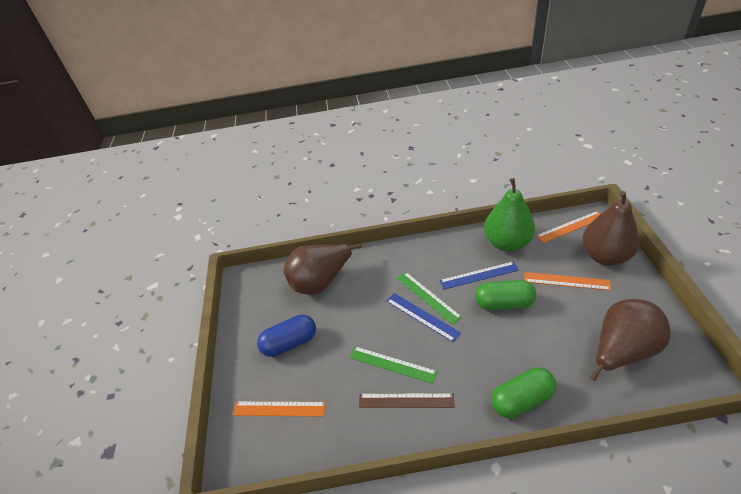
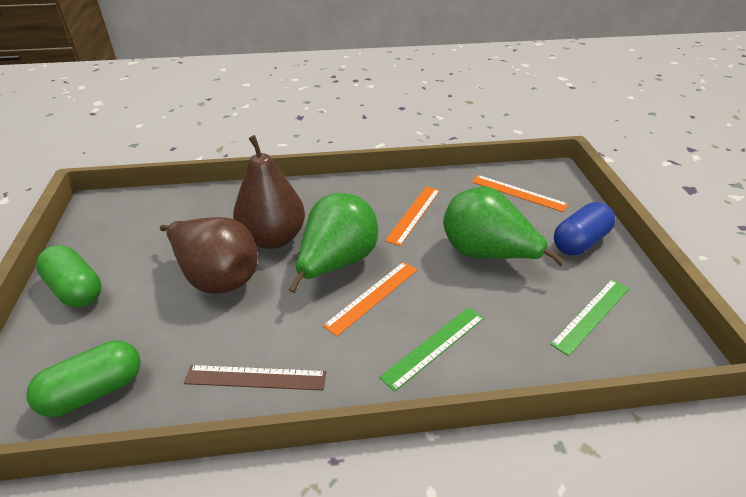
blue ruler: 2 -> 0
brown pear: 3 -> 2
green pear: 1 -> 2

